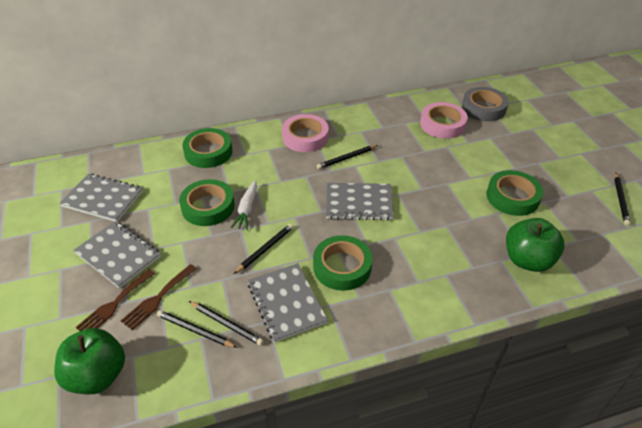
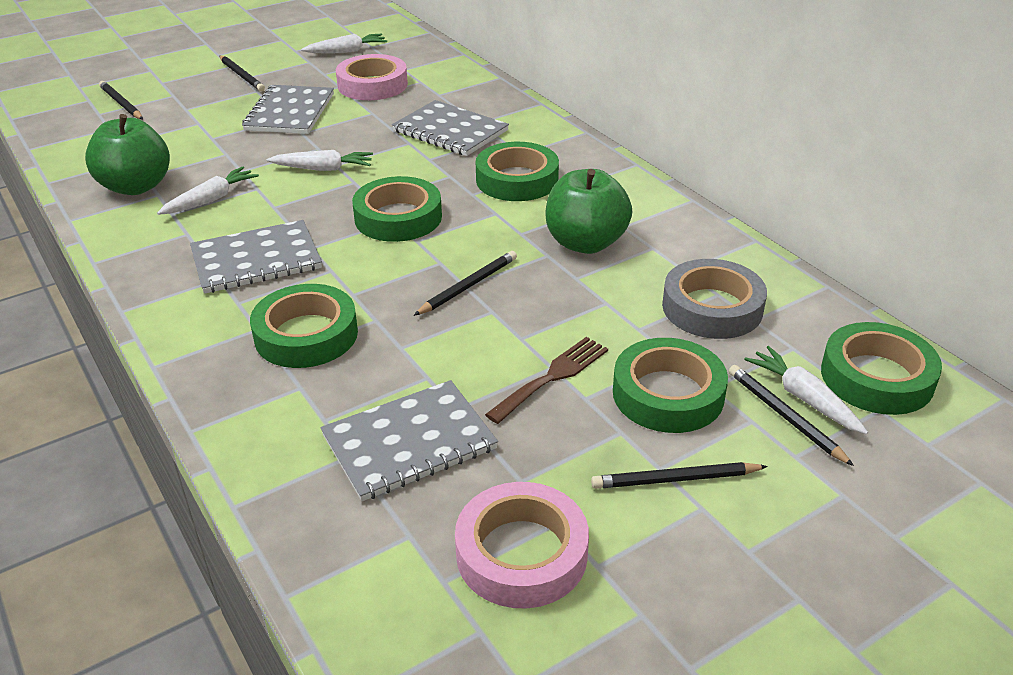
brown fork: 2 -> 1
green tape: 4 -> 5
white carrot: 1 -> 4

